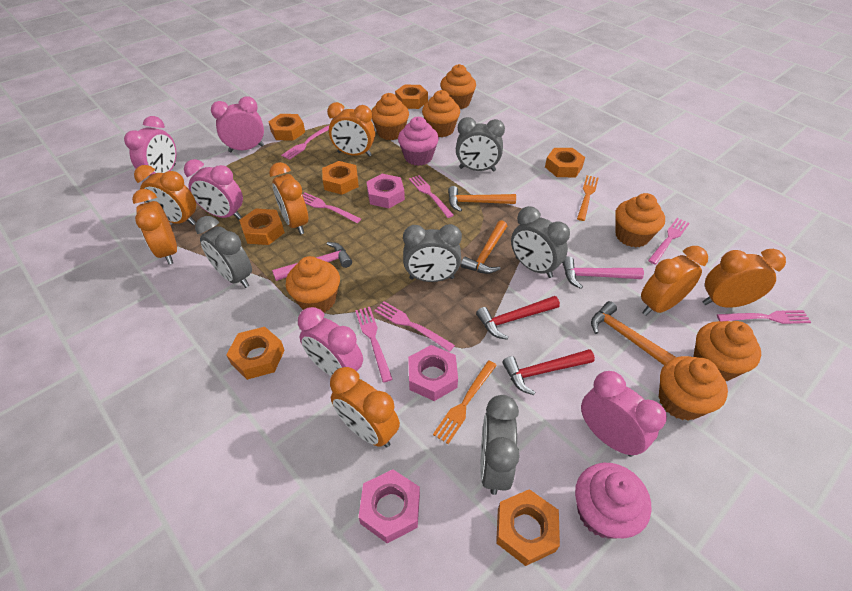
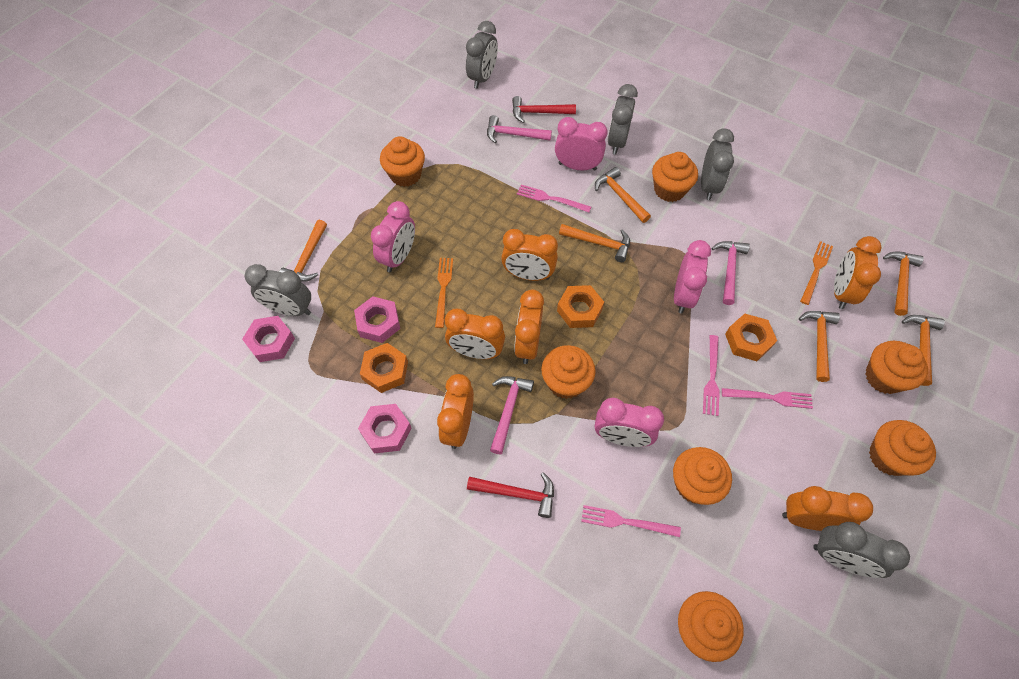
orange clock: 7 -> 6
orange hammer: 3 -> 6
orange nut: 7 -> 3
pink clock: 5 -> 4
pink cupcake: 2 -> 0
pink fork: 7 -> 4
pink hammer: 2 -> 3

